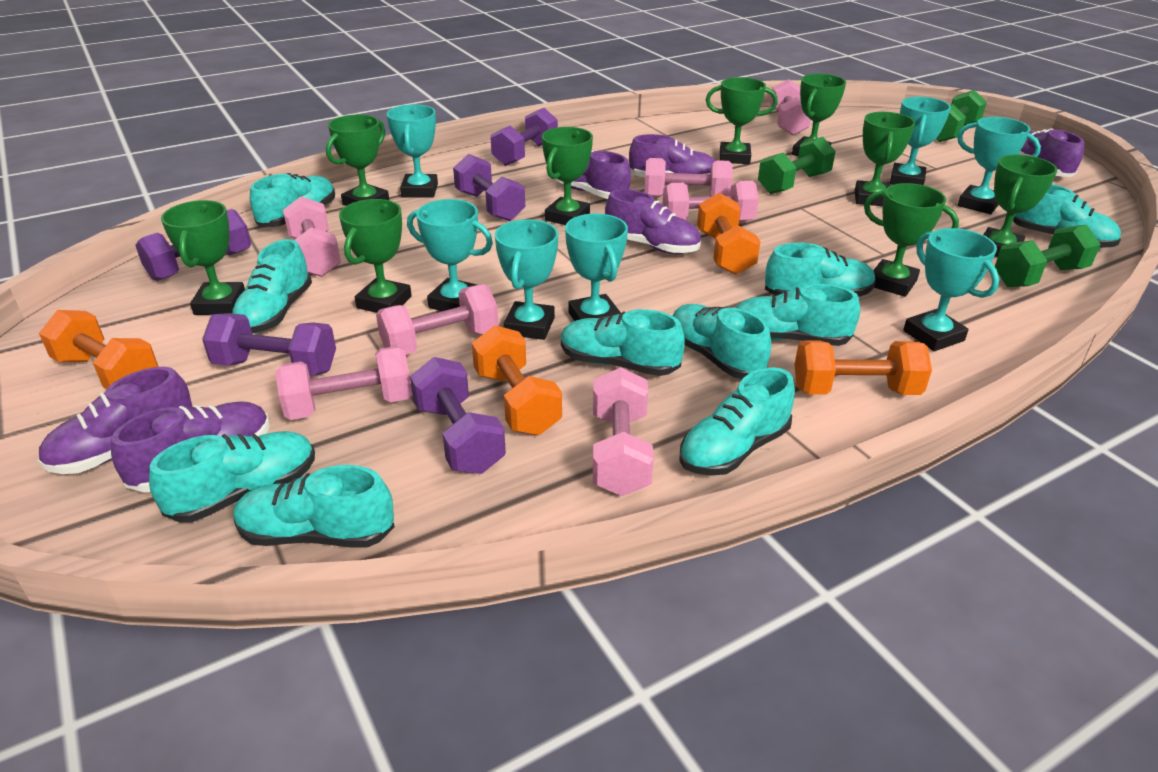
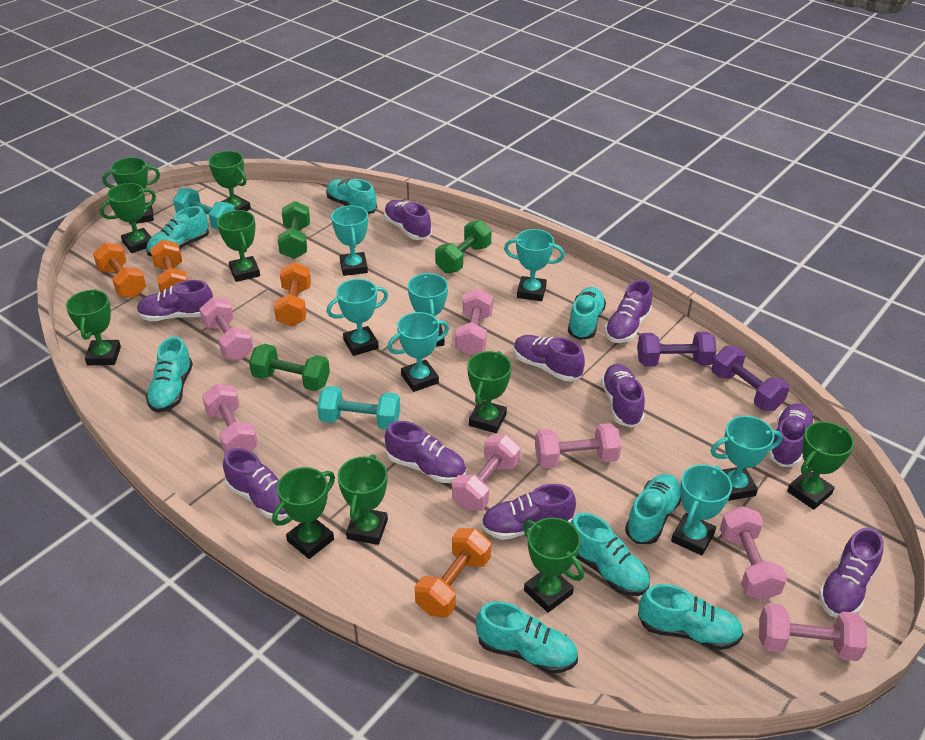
green trophy: 9 -> 10
purple dumbbell: 5 -> 2
purple shoe: 6 -> 10
turquoise dumbbell: 0 -> 2
turquoise shoe: 10 -> 8

